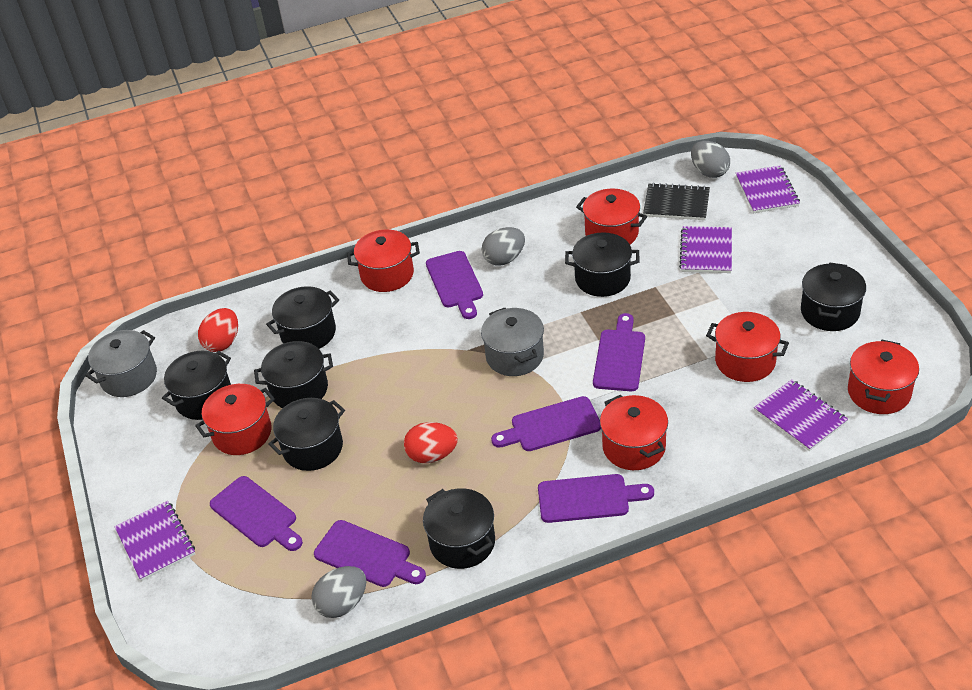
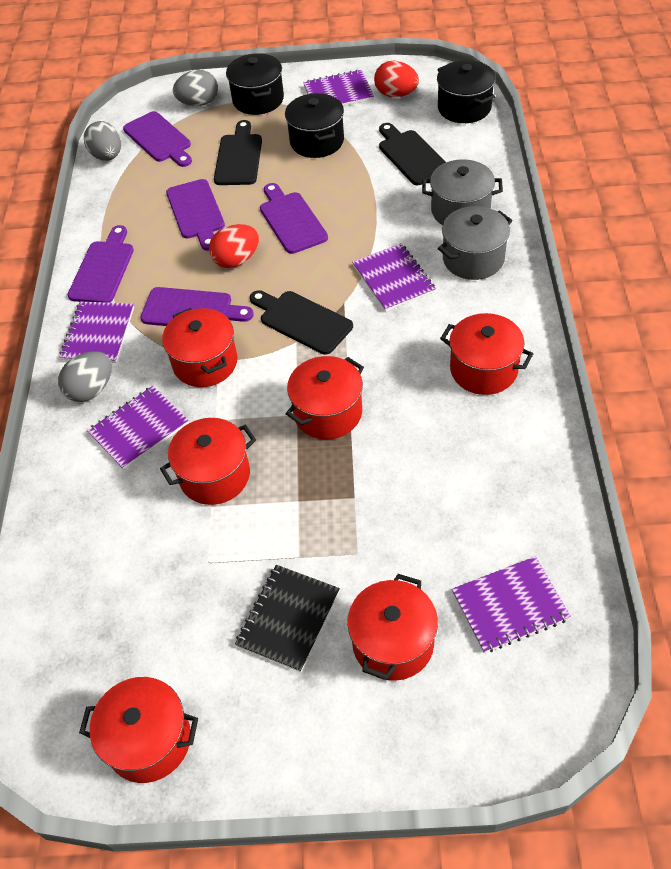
black cutting board: 0 -> 3
black pot: 7 -> 3
purple cutting board: 6 -> 5
purple notebook: 4 -> 5

